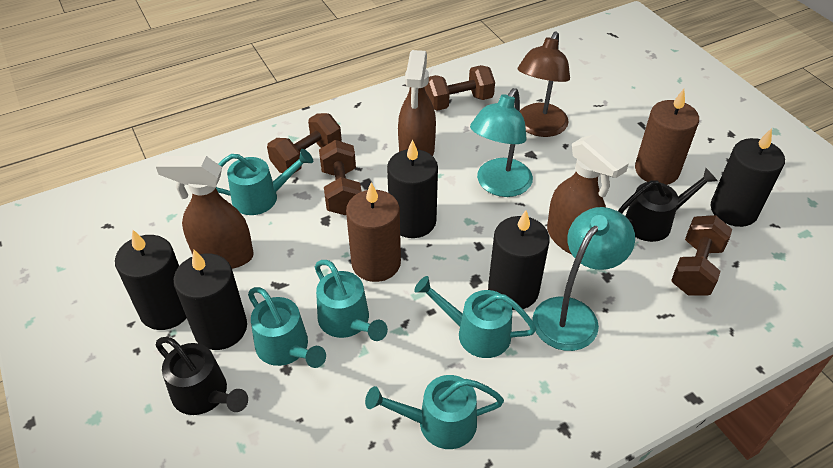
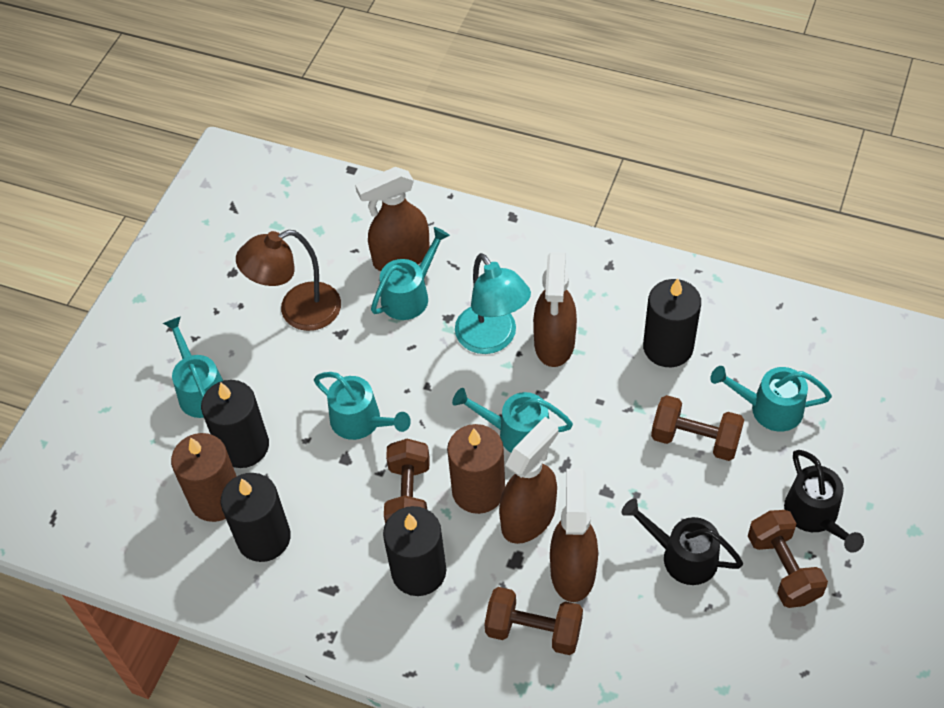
black candle: 5 -> 4
brown spray bottle: 3 -> 4
turquoise lamp: 2 -> 1

